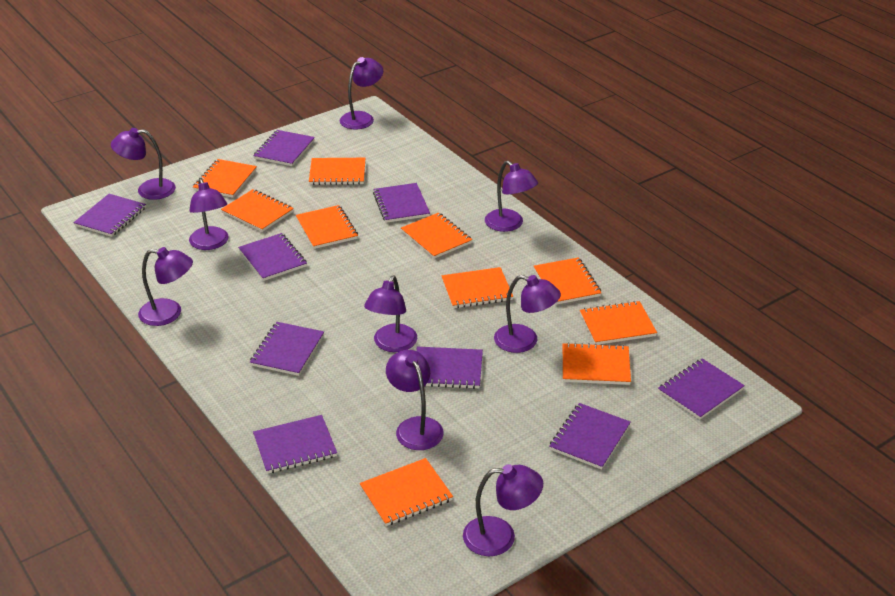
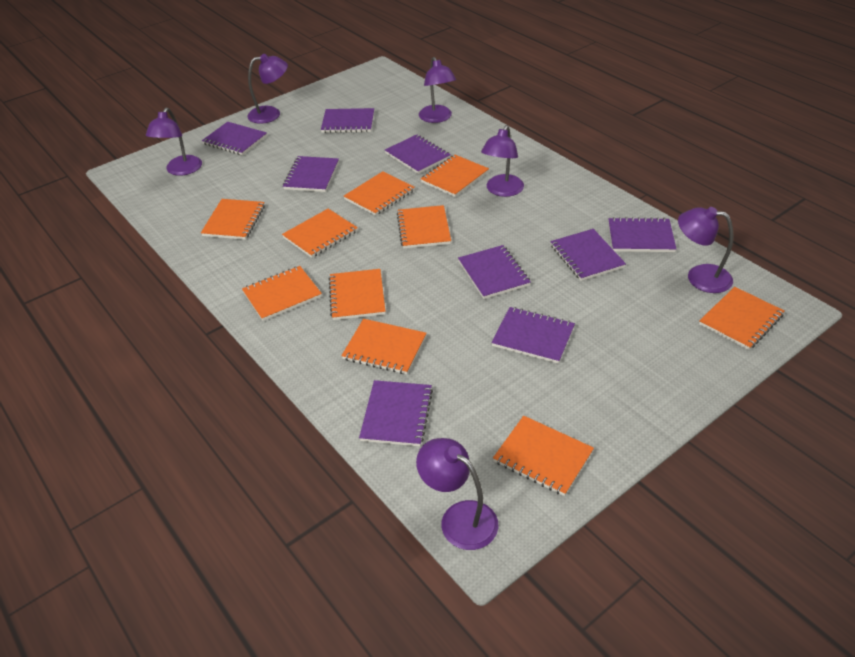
purple lamp: 9 -> 6

